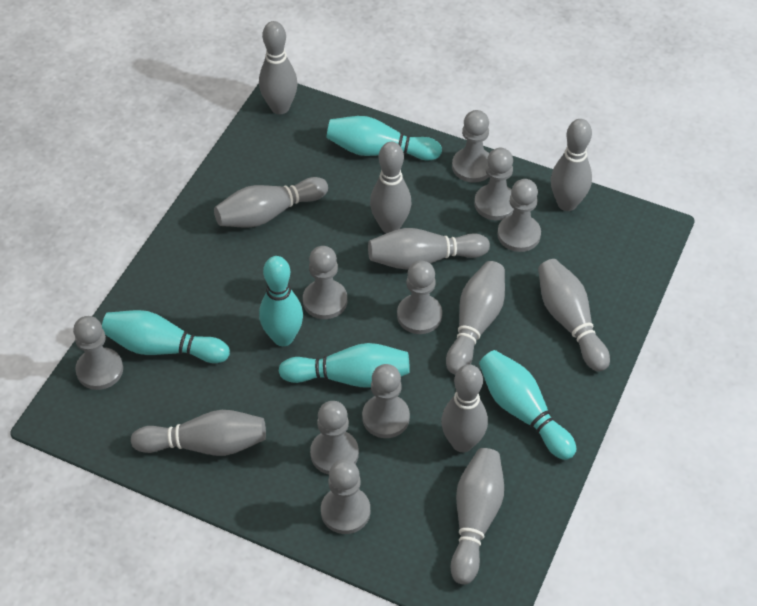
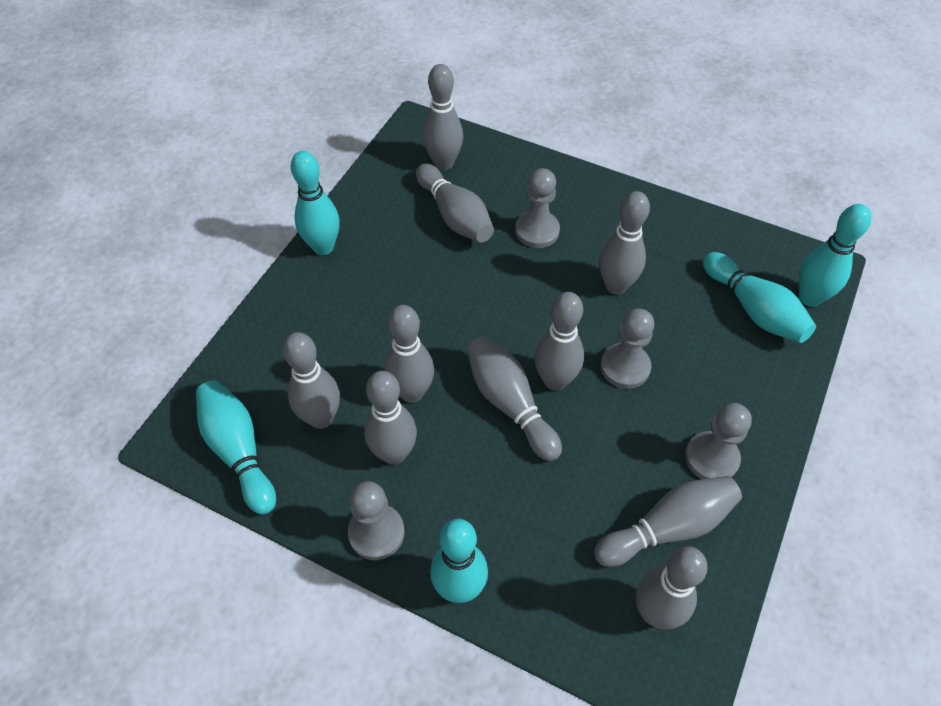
grey pawn: 9 -> 4

